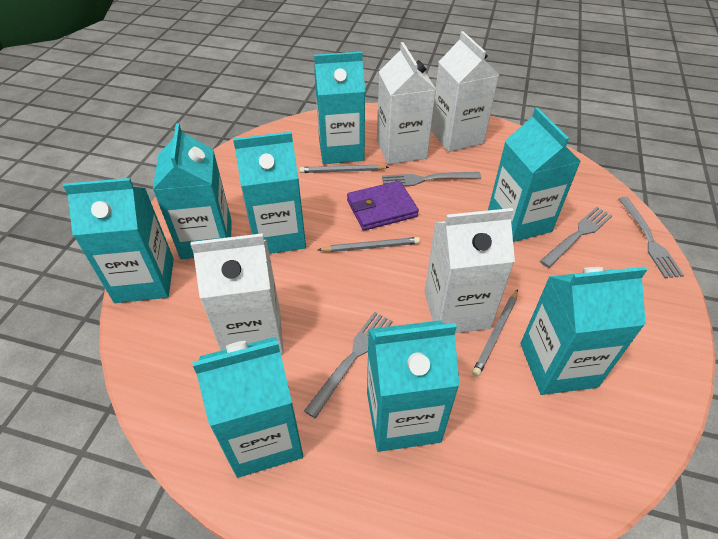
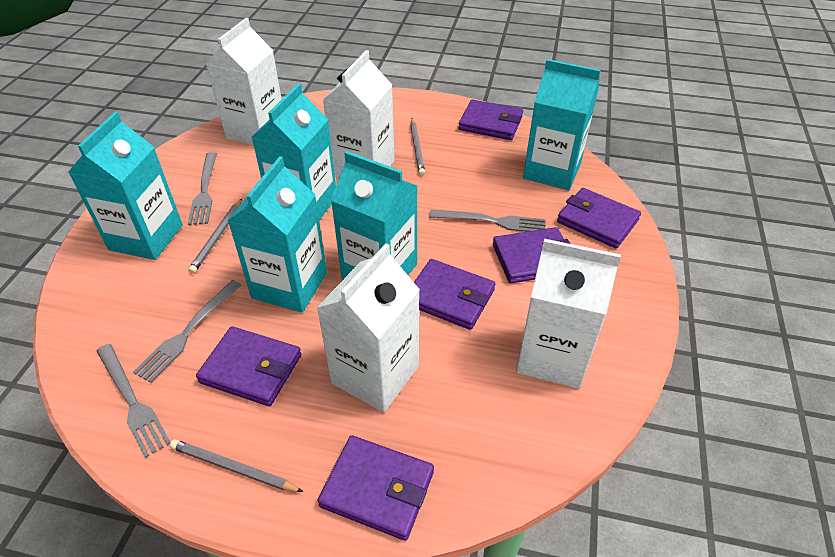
purple wallet: 1 -> 6
turquoise carton: 8 -> 5

